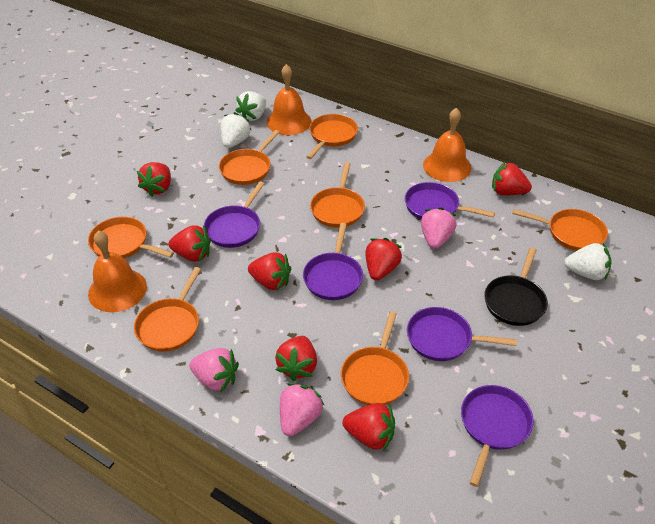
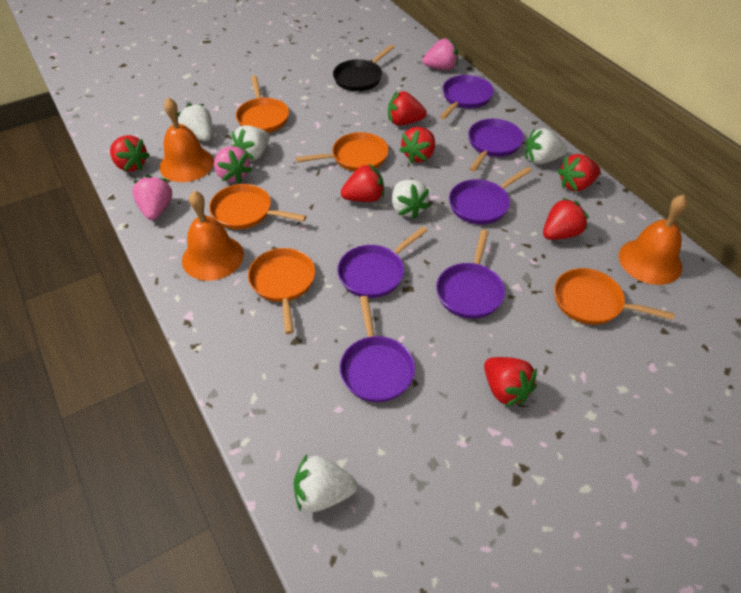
orange pan: 7 -> 5
purple pan: 5 -> 6
white strawberry: 3 -> 5

